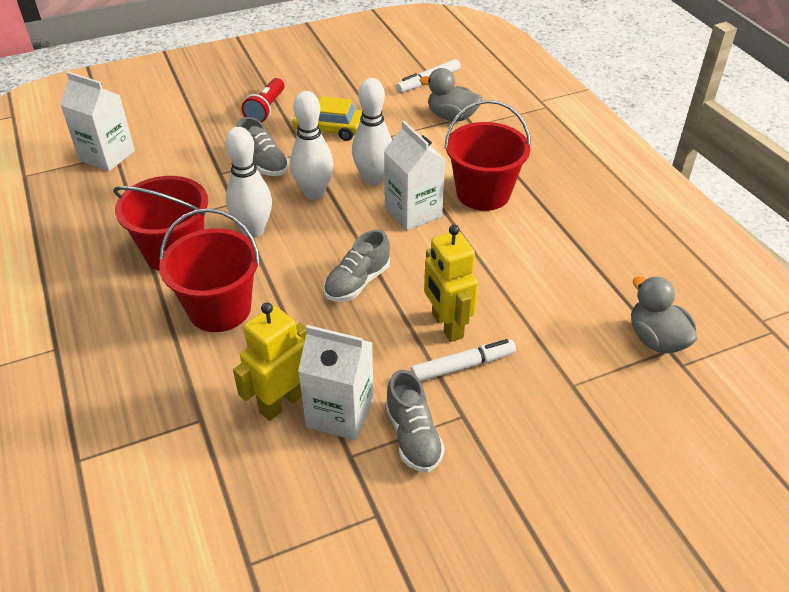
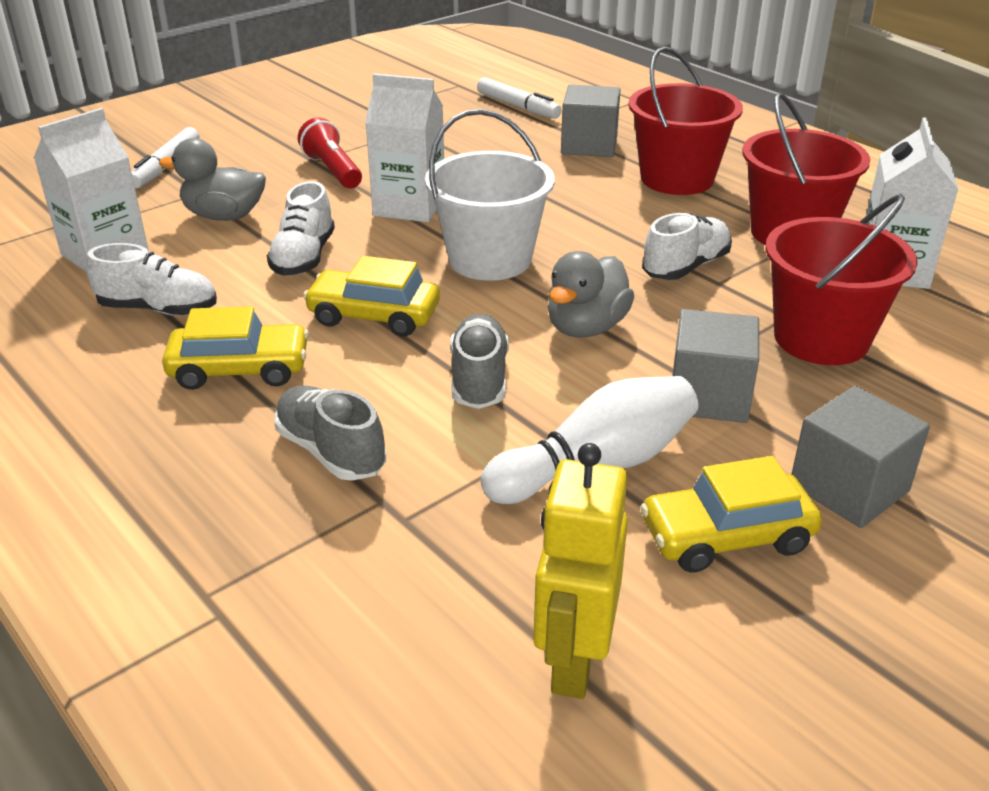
grey cube: 0 -> 3
grey shoe: 3 -> 2
white bowling pin: 3 -> 1
white bucket: 0 -> 1
white shoe: 0 -> 3
yellow car: 1 -> 3
yellow robot: 2 -> 1

